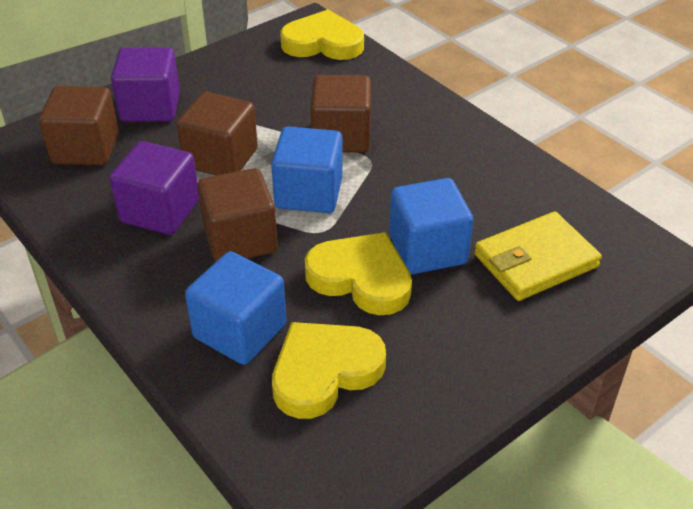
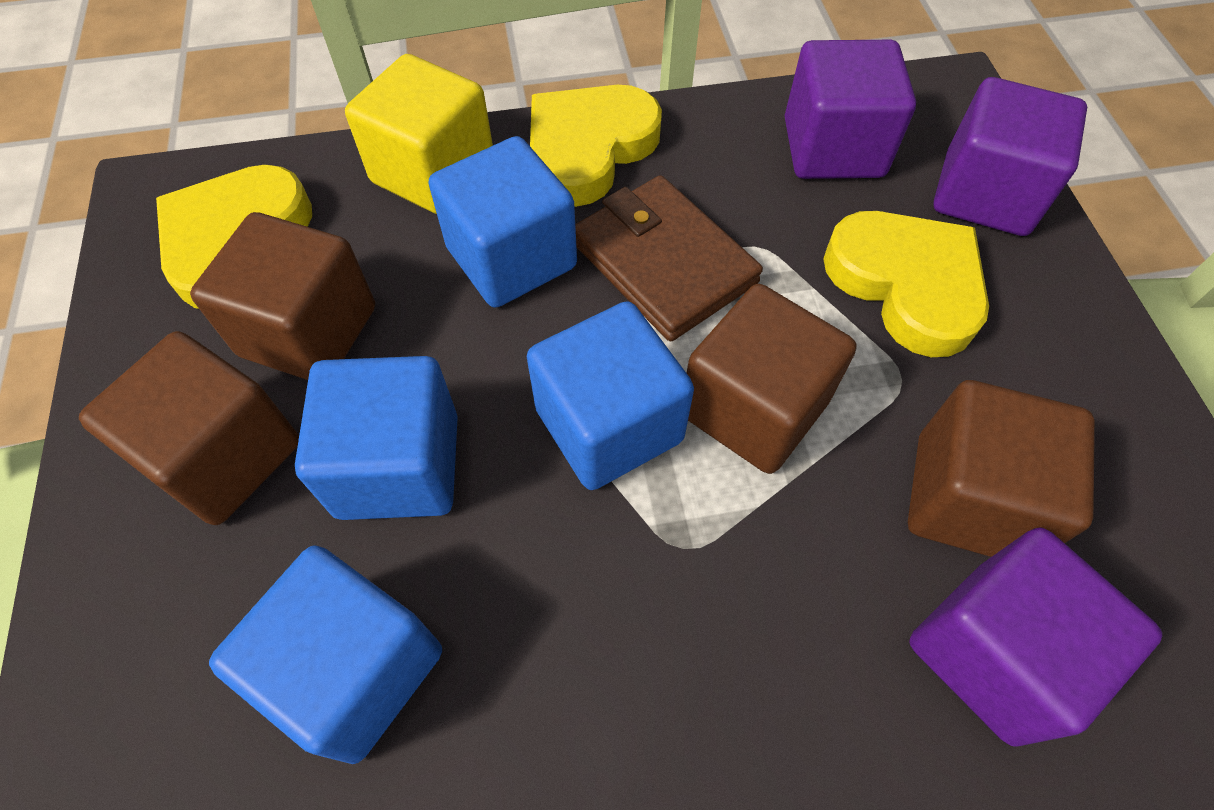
blue cube: 3 -> 4
brown wallet: 0 -> 1
purple cube: 2 -> 3
yellow cube: 0 -> 1
yellow wallet: 1 -> 0

